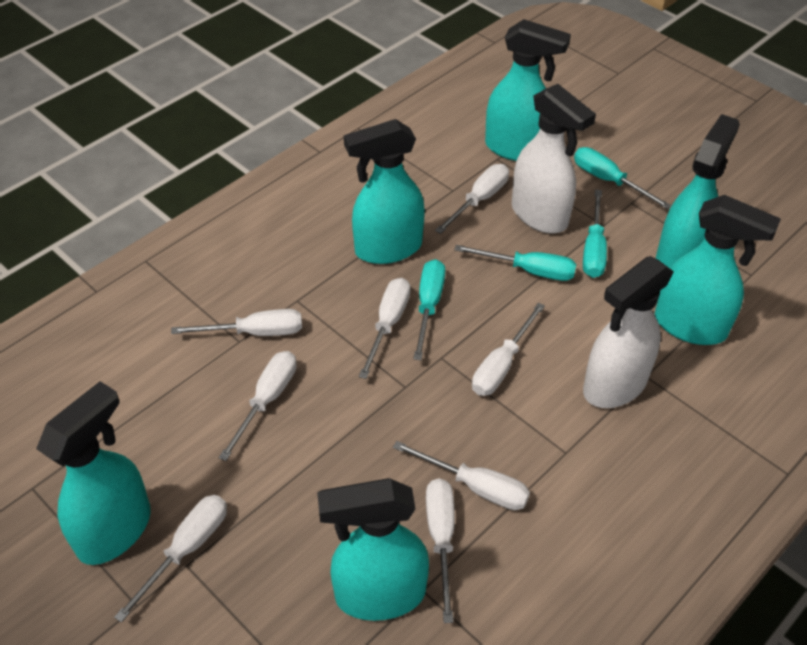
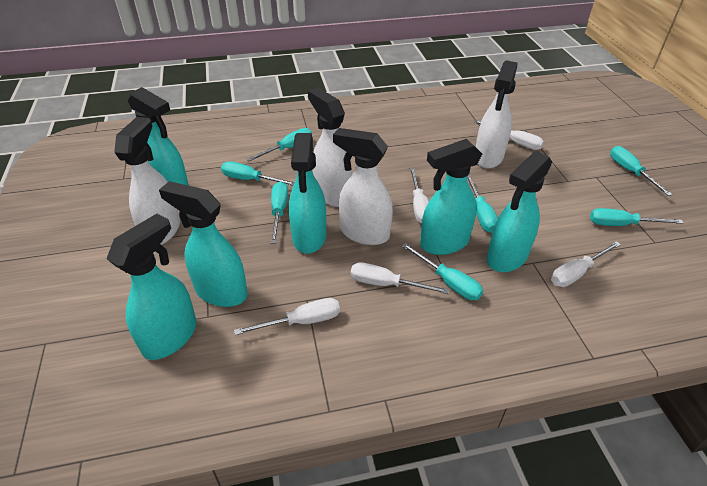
turquoise screwdriver: 4 -> 7
white screwdriver: 8 -> 5
white spray bottle: 2 -> 4

